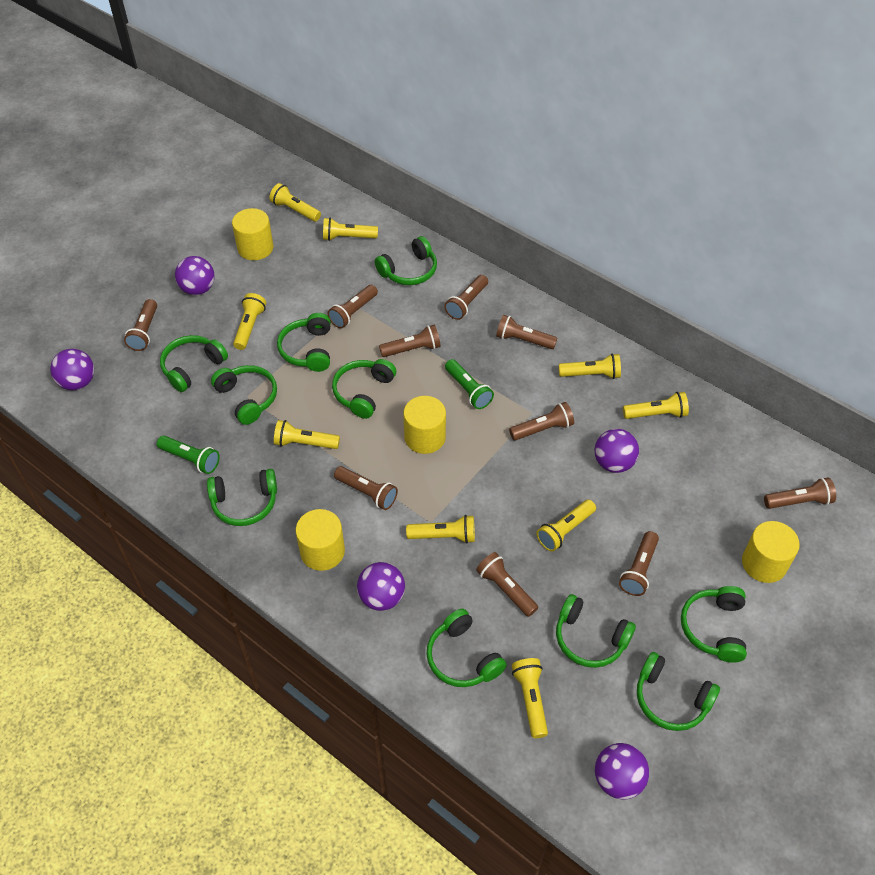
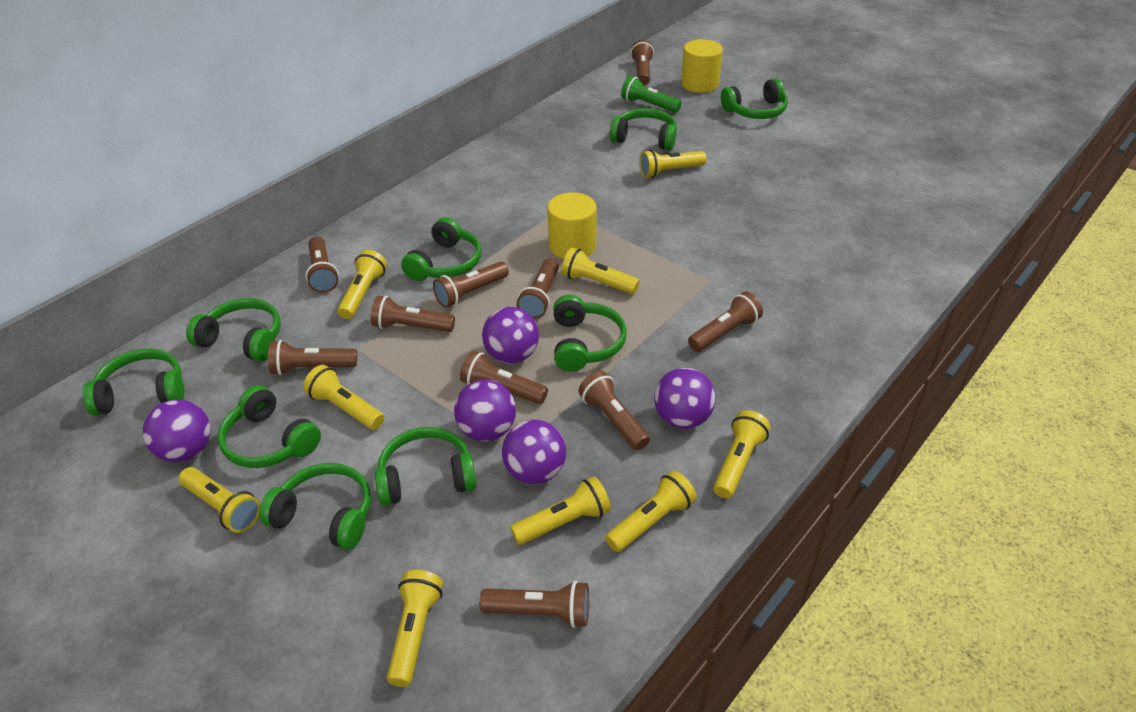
green flashlight: 2 -> 1
green headphones: 10 -> 9
yellow cylinder: 4 -> 2

